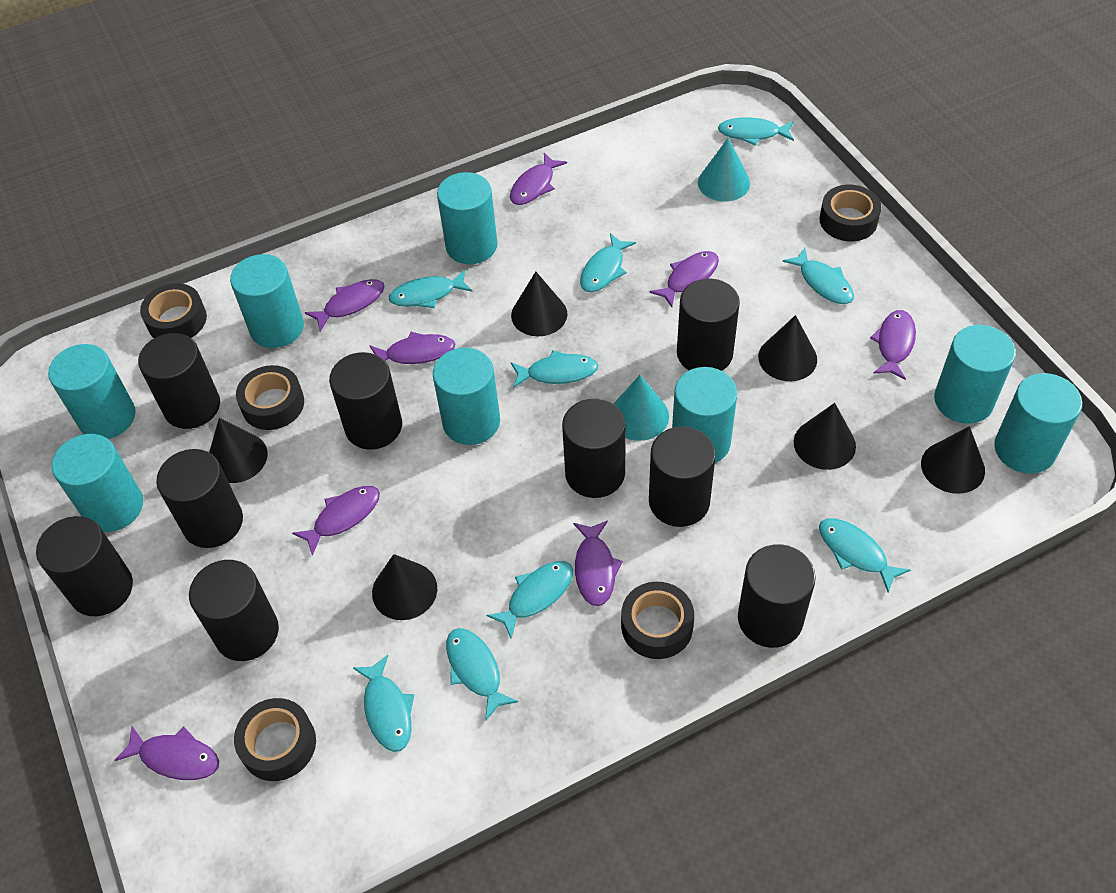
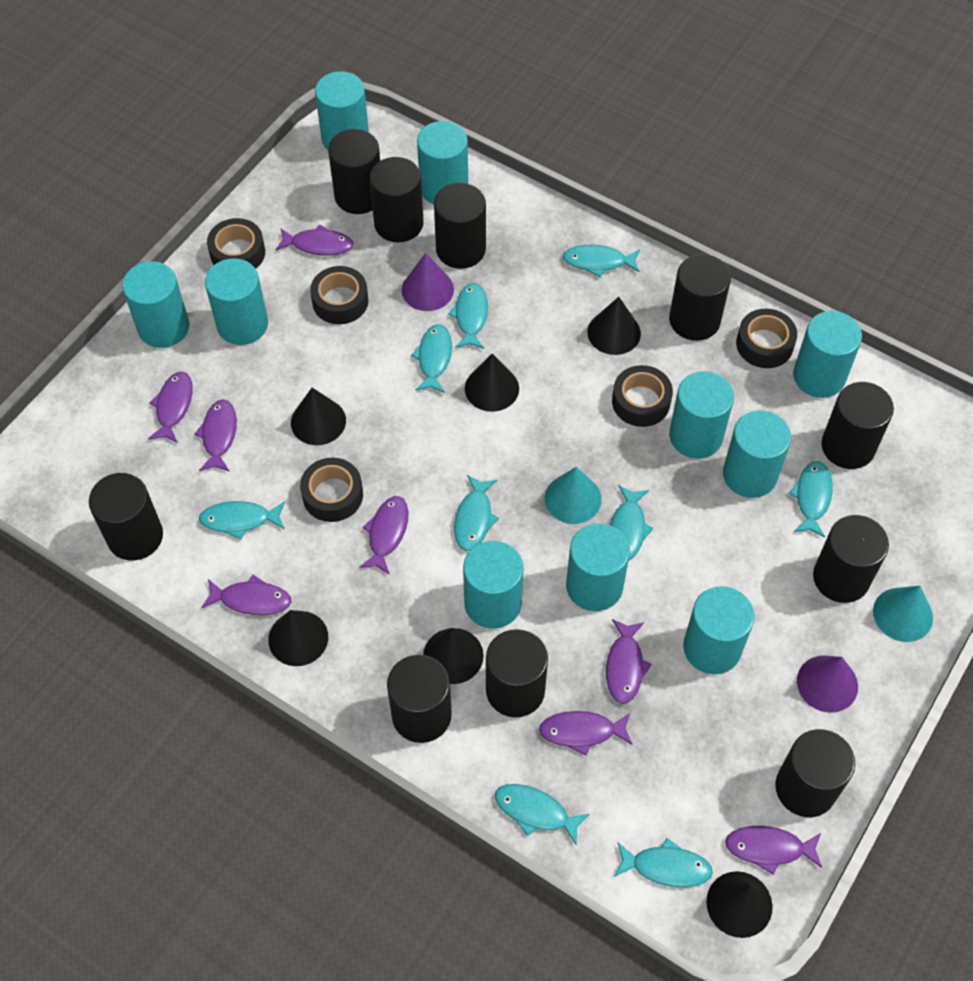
black cylinder: 9 -> 10
purple cone: 0 -> 2
turquoise cylinder: 8 -> 10

